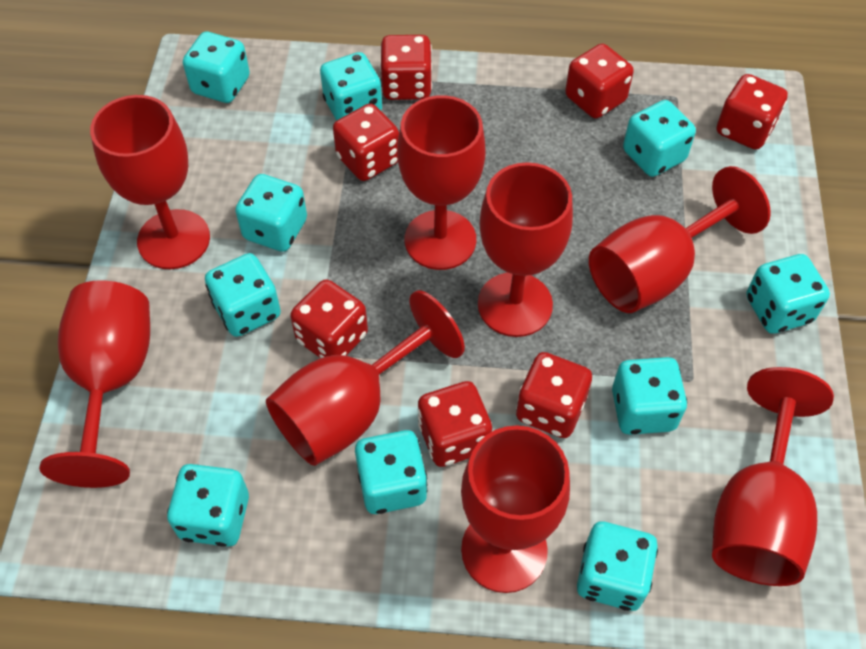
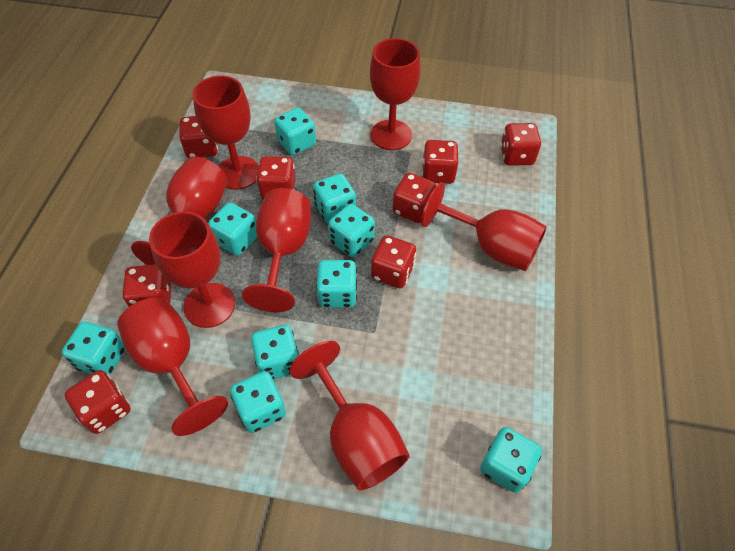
red dice: 7 -> 8
turquoise dice: 10 -> 9

